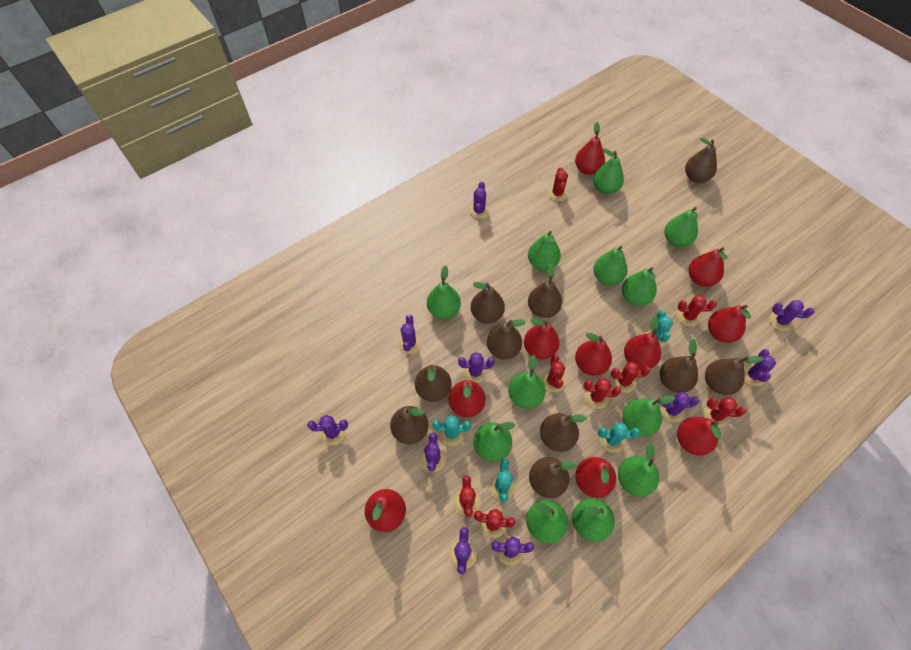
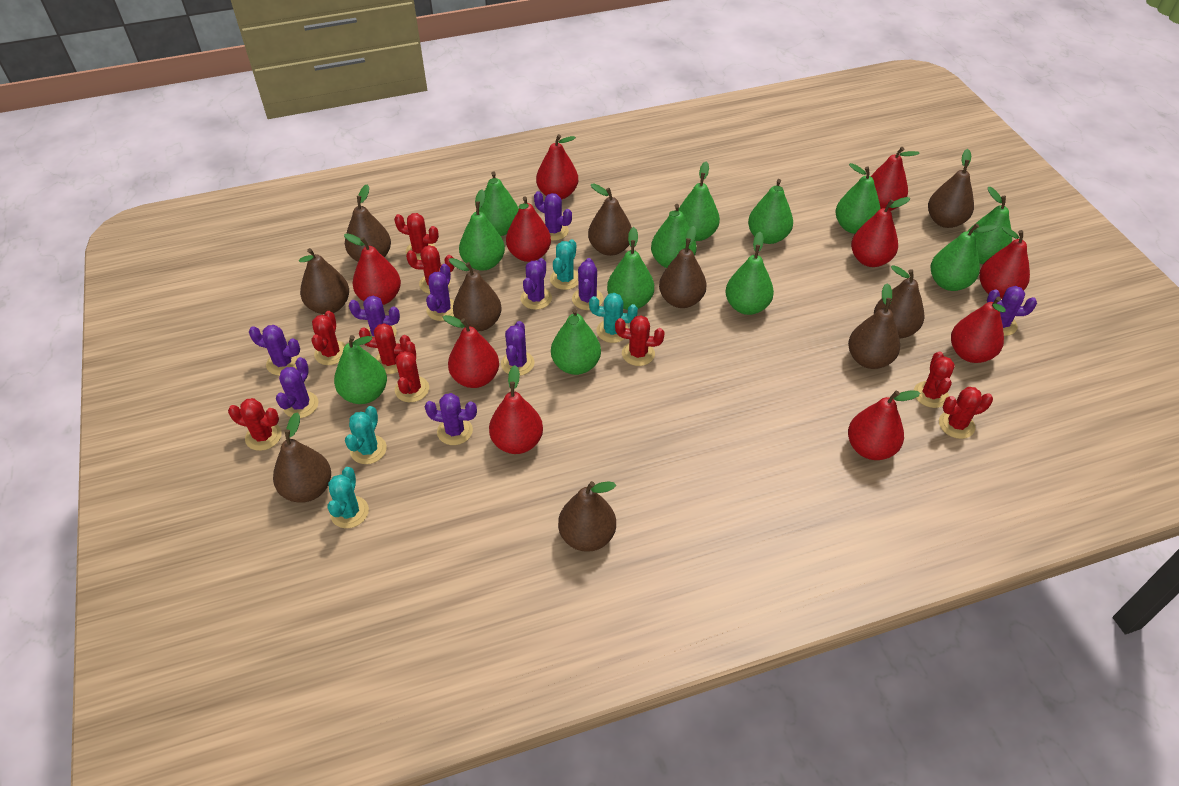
red cactus: 8 -> 9

